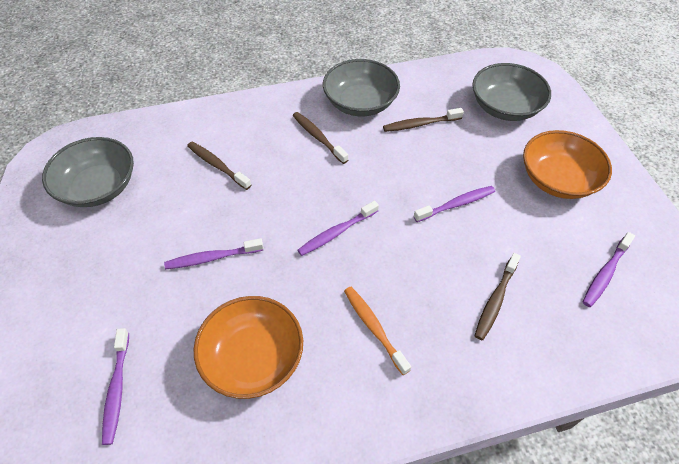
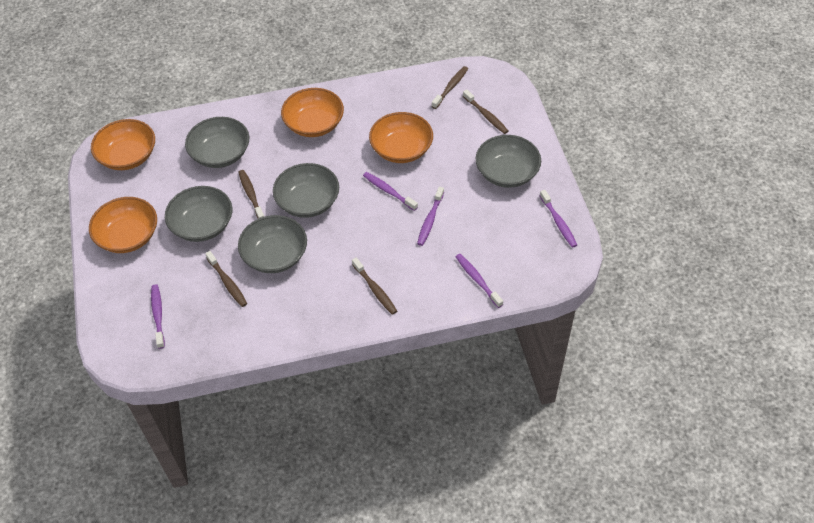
brown toothbrush: 4 -> 5
grey bowl: 3 -> 5
orange bowl: 2 -> 4
orange toothbrush: 1 -> 0

